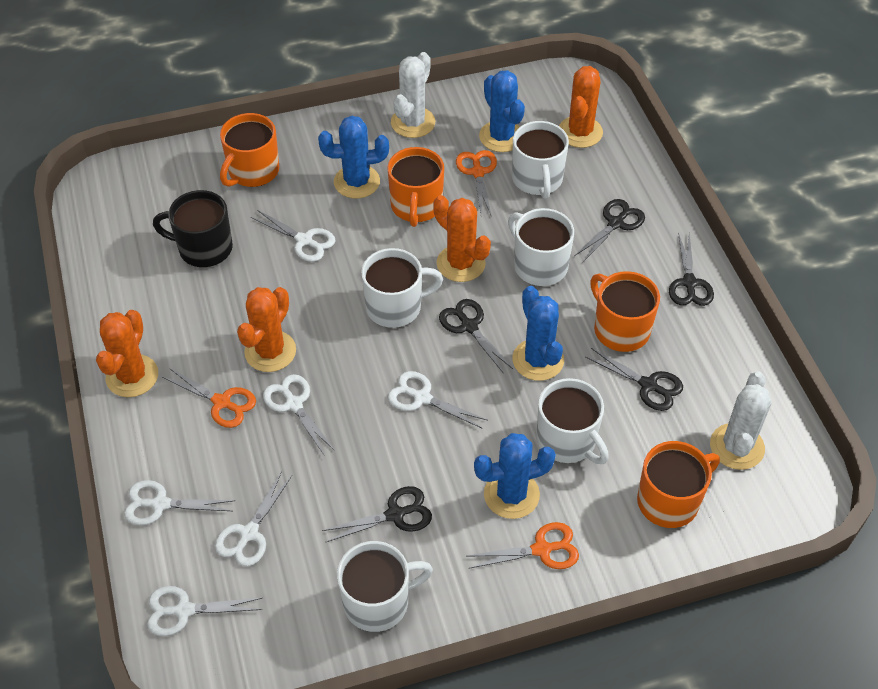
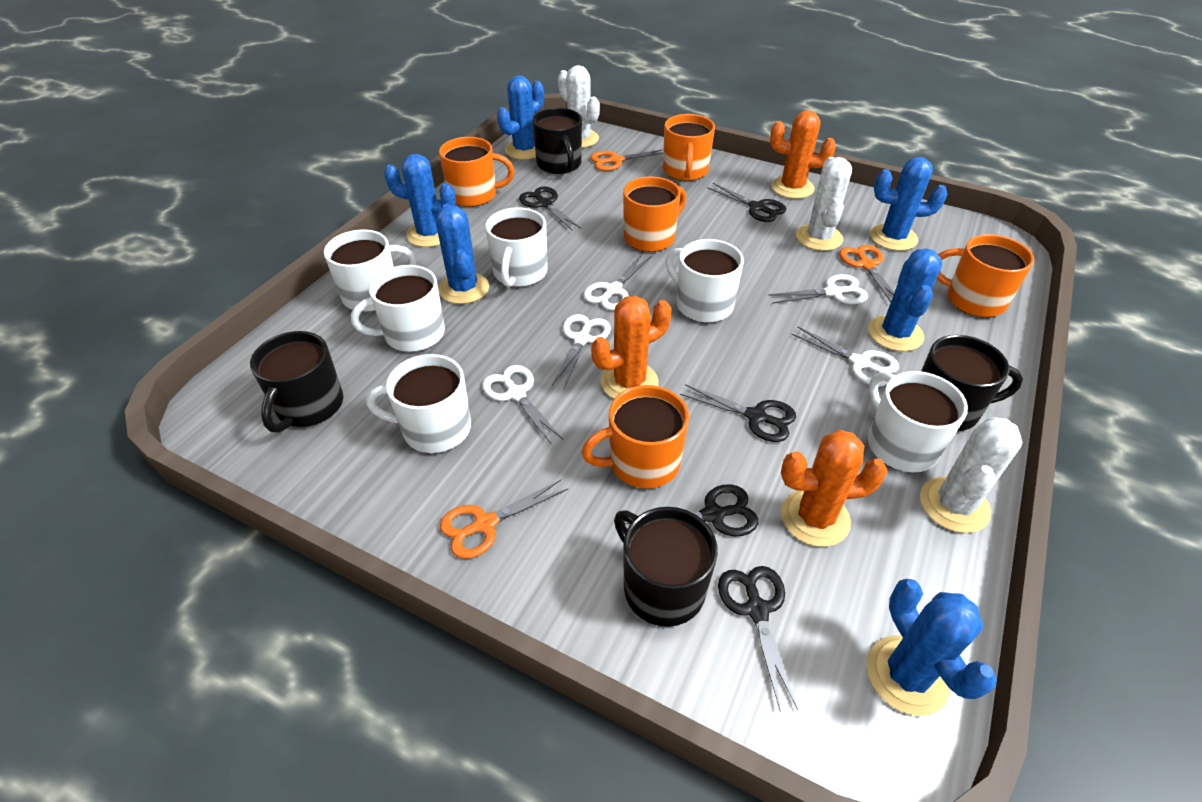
black mug: 1 -> 4
blue cactus: 4 -> 6
orange cactus: 4 -> 3
orange mug: 4 -> 5
white cactus: 2 -> 3
white mug: 5 -> 6
white scissors: 6 -> 5

